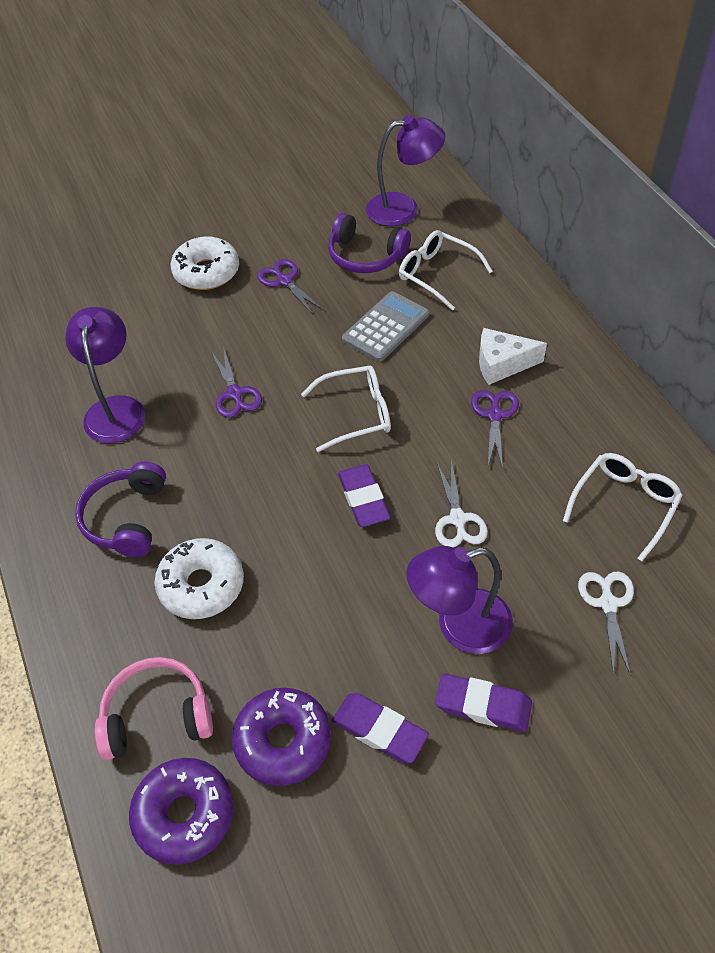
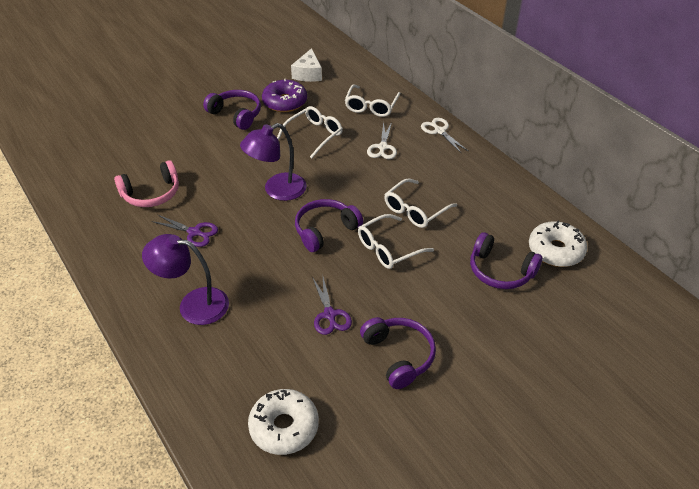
grey calculator: 1 -> 0
purple donut: 2 -> 1
purple eraser: 3 -> 0
purple headphones: 2 -> 4
purple lamp: 3 -> 2
purple scissors: 3 -> 2
white glasses: 3 -> 4

